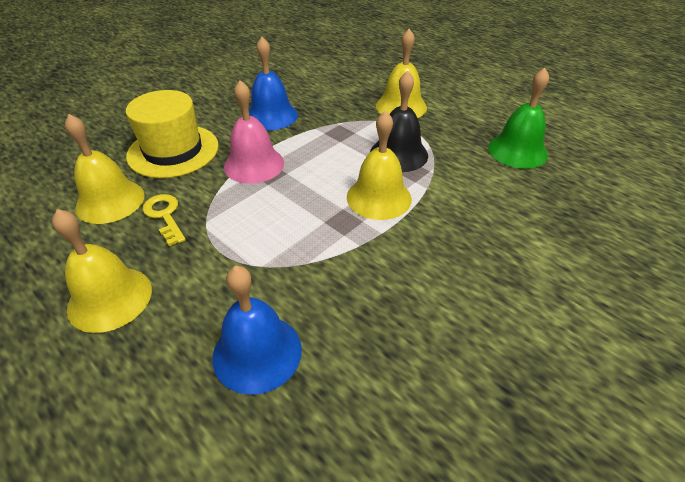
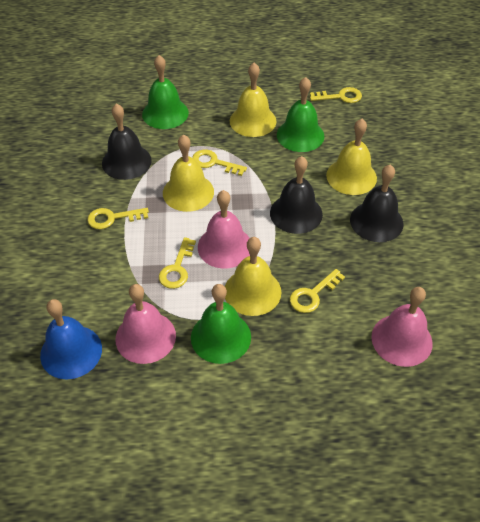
black bell: 1 -> 3
blue bell: 2 -> 1
green bell: 1 -> 3
pink bell: 1 -> 3
yellow hat: 1 -> 0
yellow key: 1 -> 5

